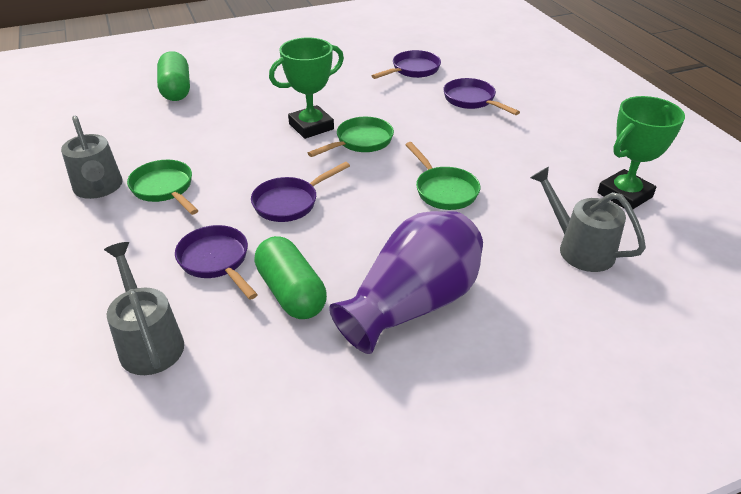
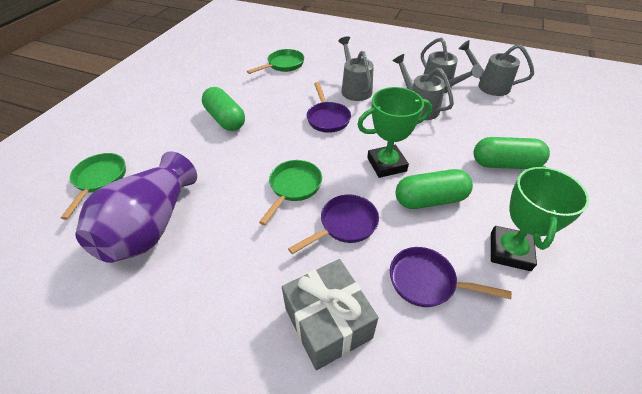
green capsule: 2 -> 3
grey gift: 0 -> 1
grey watering can: 3 -> 4
purple pan: 4 -> 3

